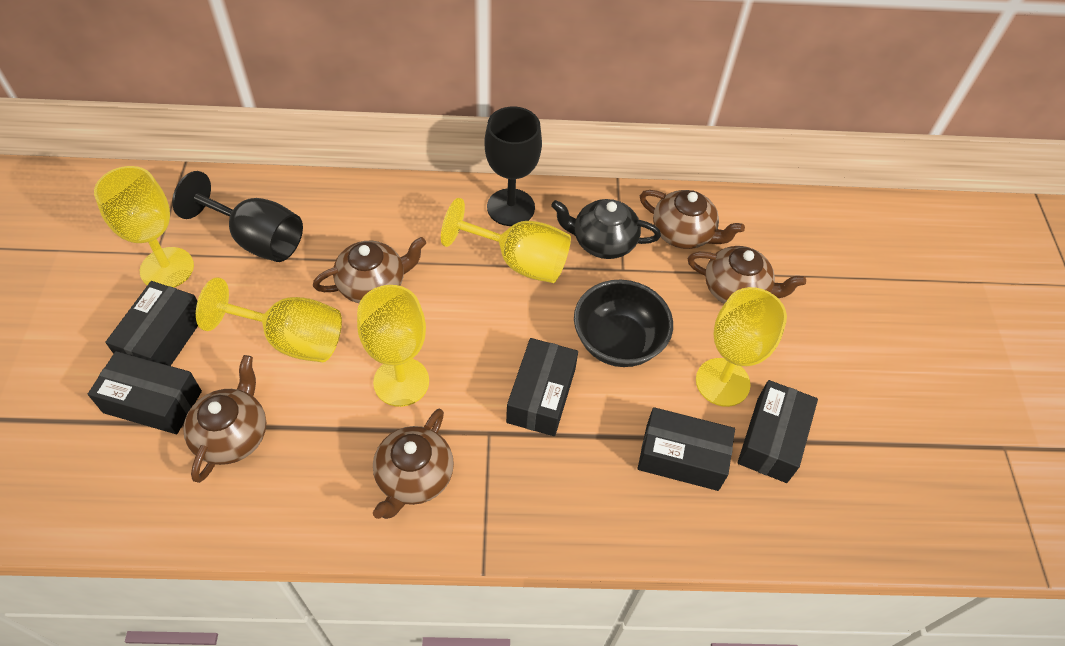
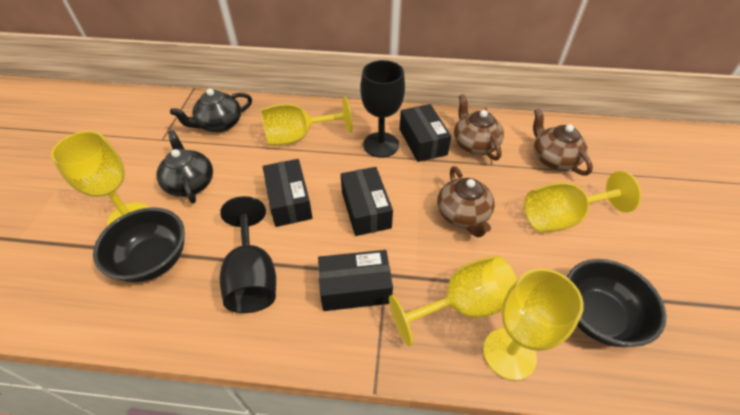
black bowl: 1 -> 2
black box: 5 -> 4
black teapot: 1 -> 2
brown teapot: 5 -> 3

